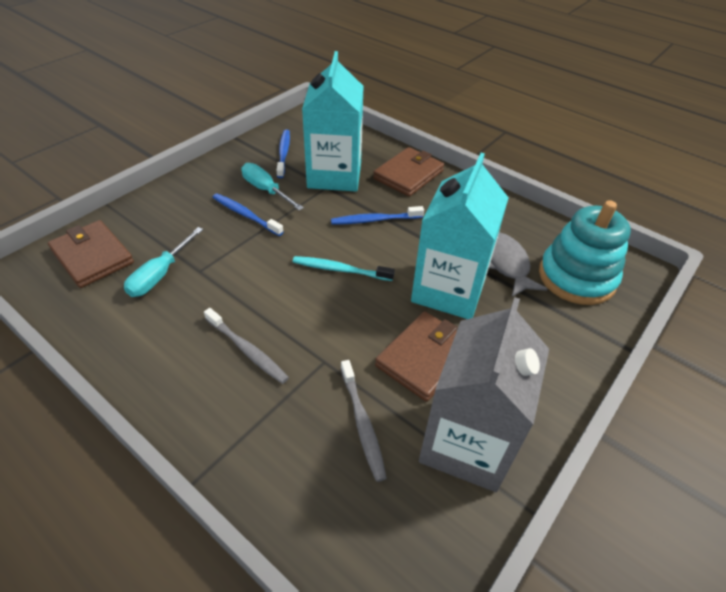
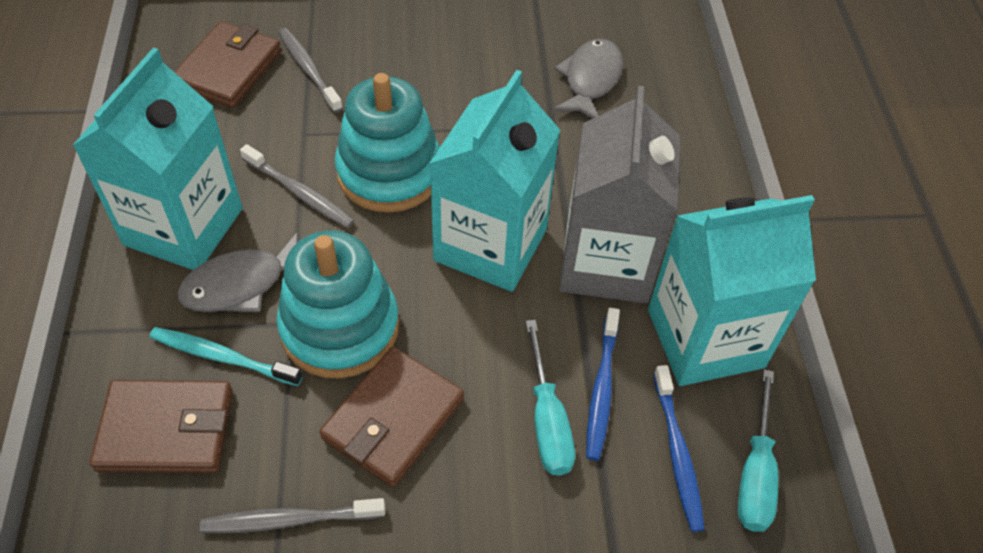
blue toothbrush: 3 -> 2
grey fish: 1 -> 2
grey toothbrush: 2 -> 3
turquoise carton: 2 -> 3
turquoise stacking toy: 1 -> 2

